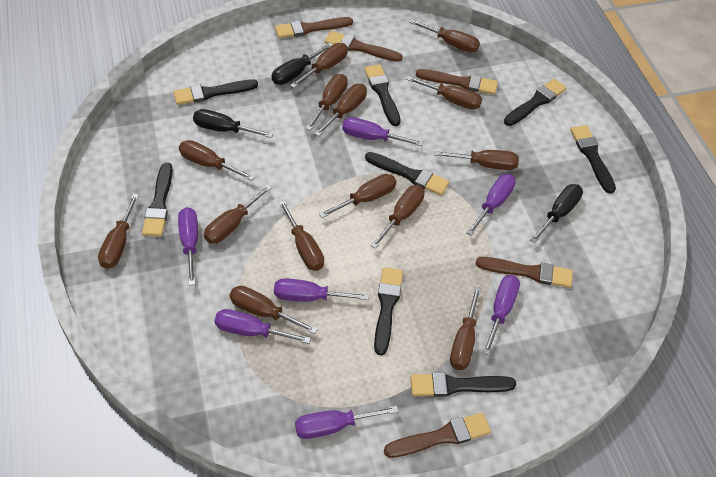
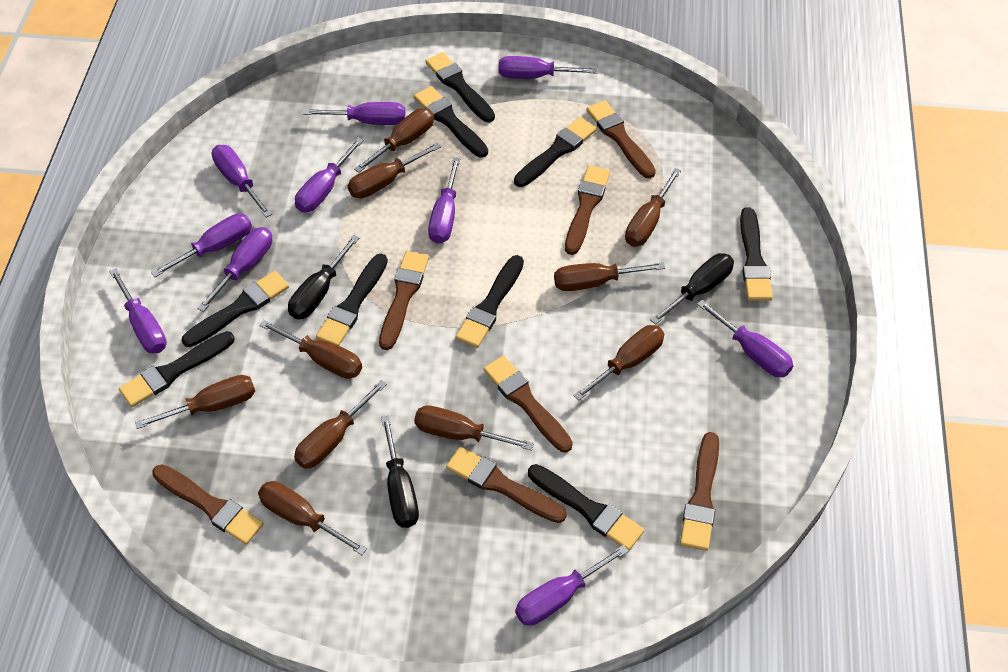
black brush: 8 -> 9
brown brush: 5 -> 7
brown screwdriver: 14 -> 10
purple screwdriver: 7 -> 10

